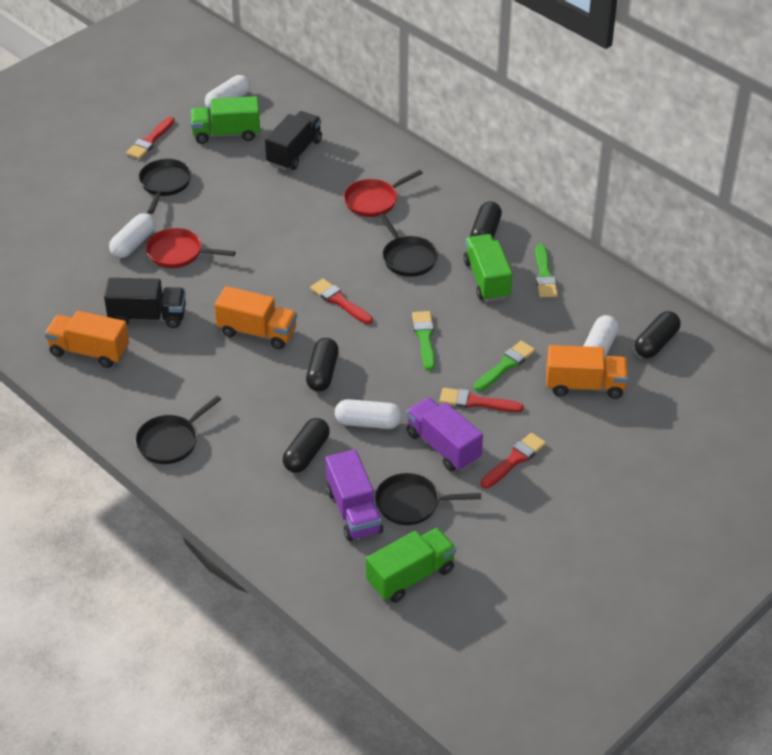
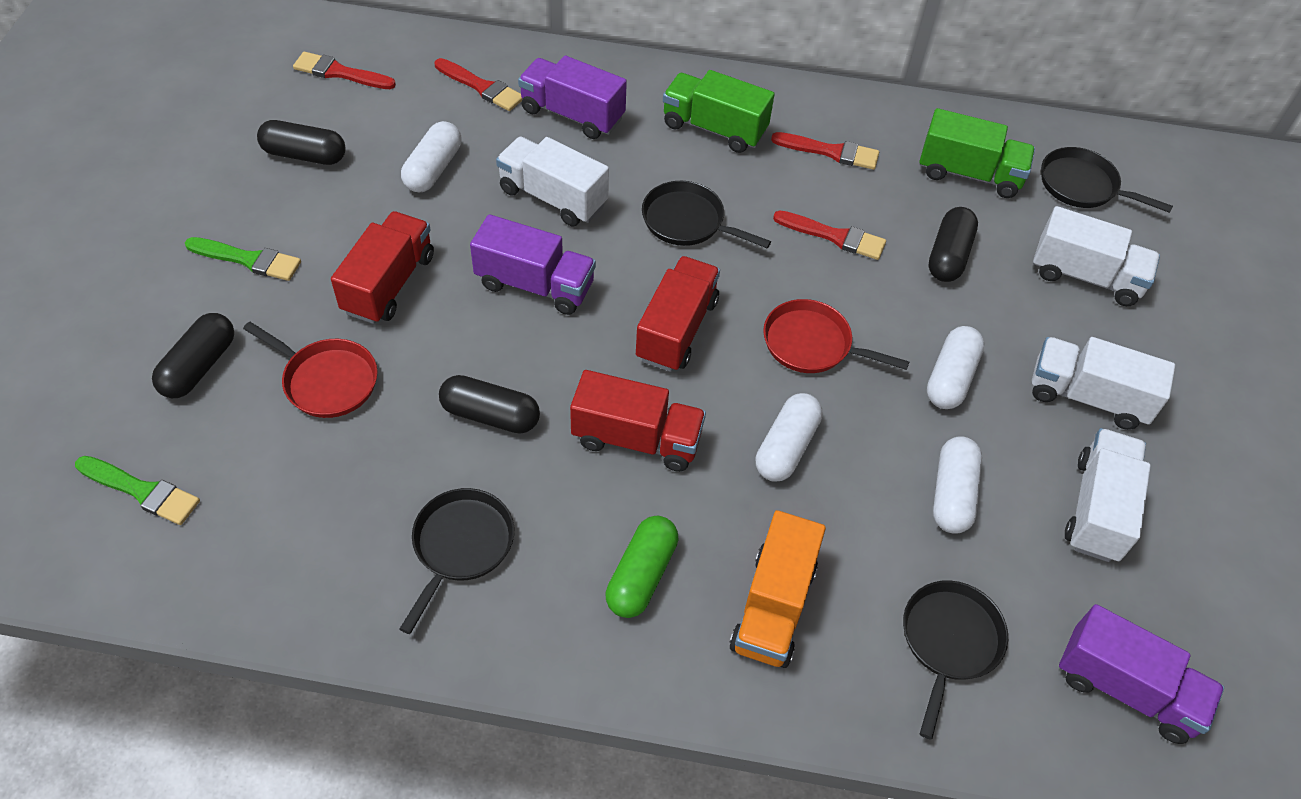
black truck: 2 -> 0
green brush: 3 -> 2
green capsule: 0 -> 1
green truck: 3 -> 2
orange truck: 3 -> 1
purple truck: 2 -> 3
red truck: 0 -> 3
white truck: 0 -> 4

